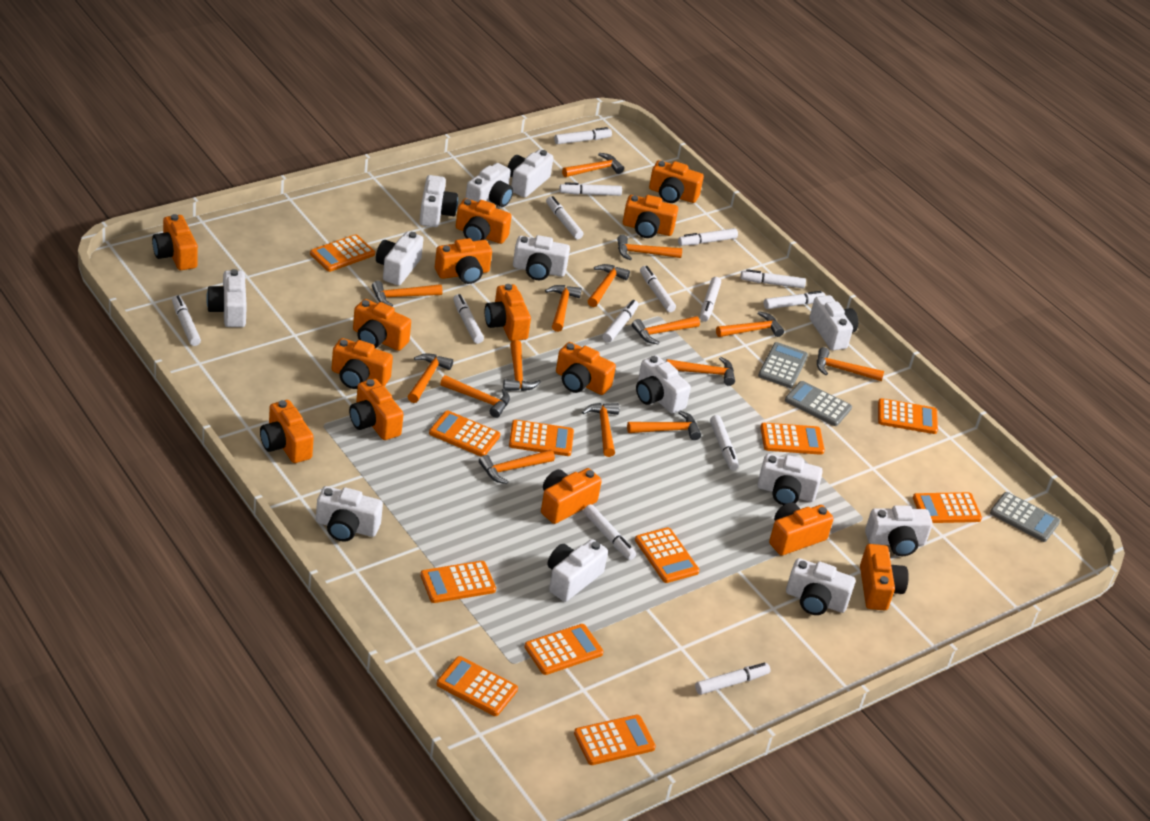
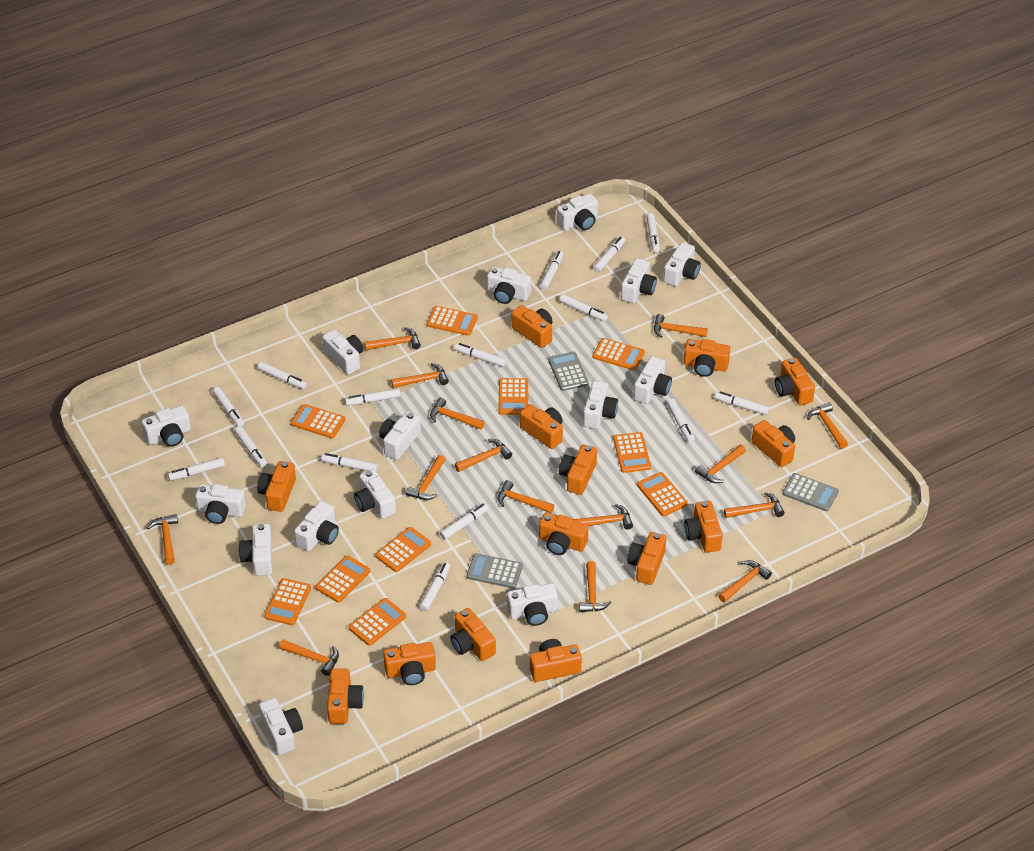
orange calculator: 11 -> 10
white camera: 13 -> 15
white marker: 14 -> 15

